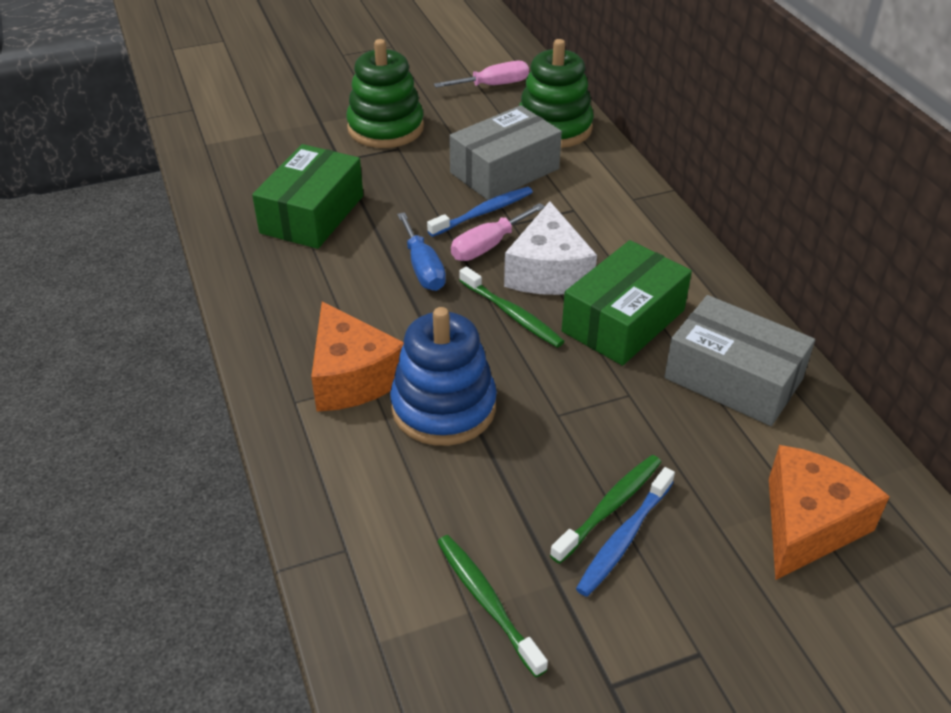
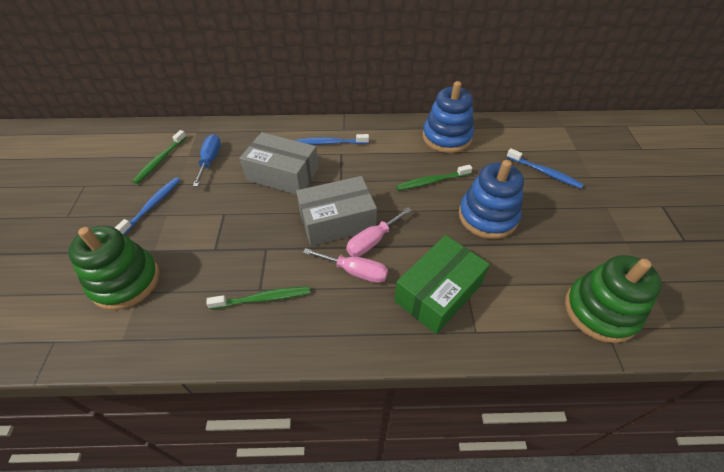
blue stacking toy: 1 -> 2
blue toothbrush: 2 -> 3
green box: 2 -> 1
orange cheese: 2 -> 0
white cheese: 1 -> 0

